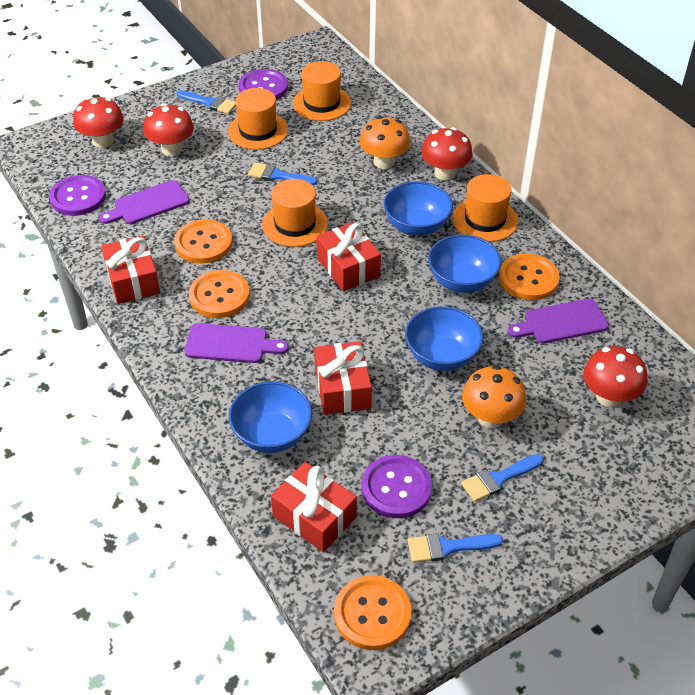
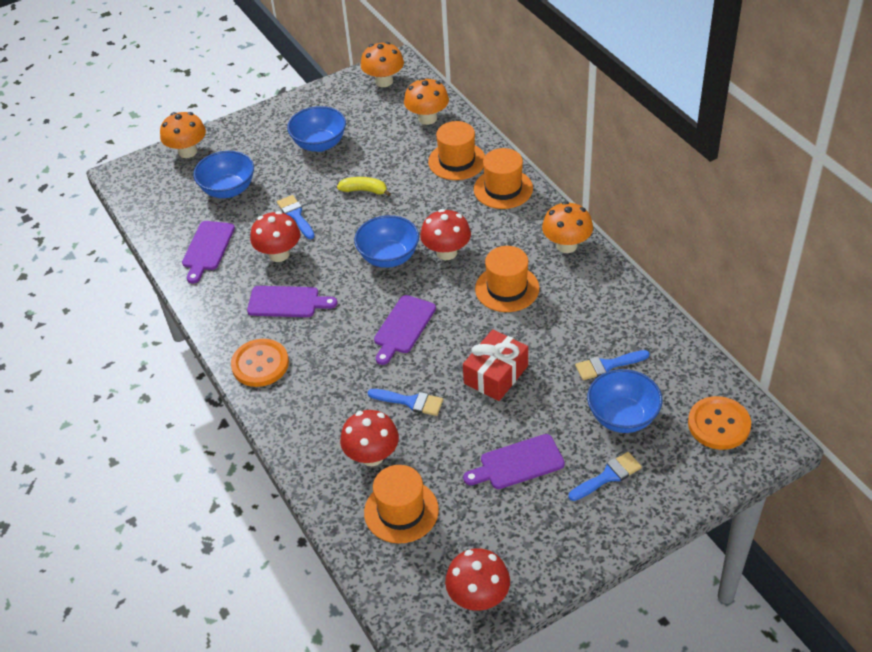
orange button: 4 -> 2
orange mushroom: 2 -> 4
purple button: 3 -> 0
purple cutting board: 3 -> 4
red gift: 4 -> 1
yellow banana: 0 -> 1

